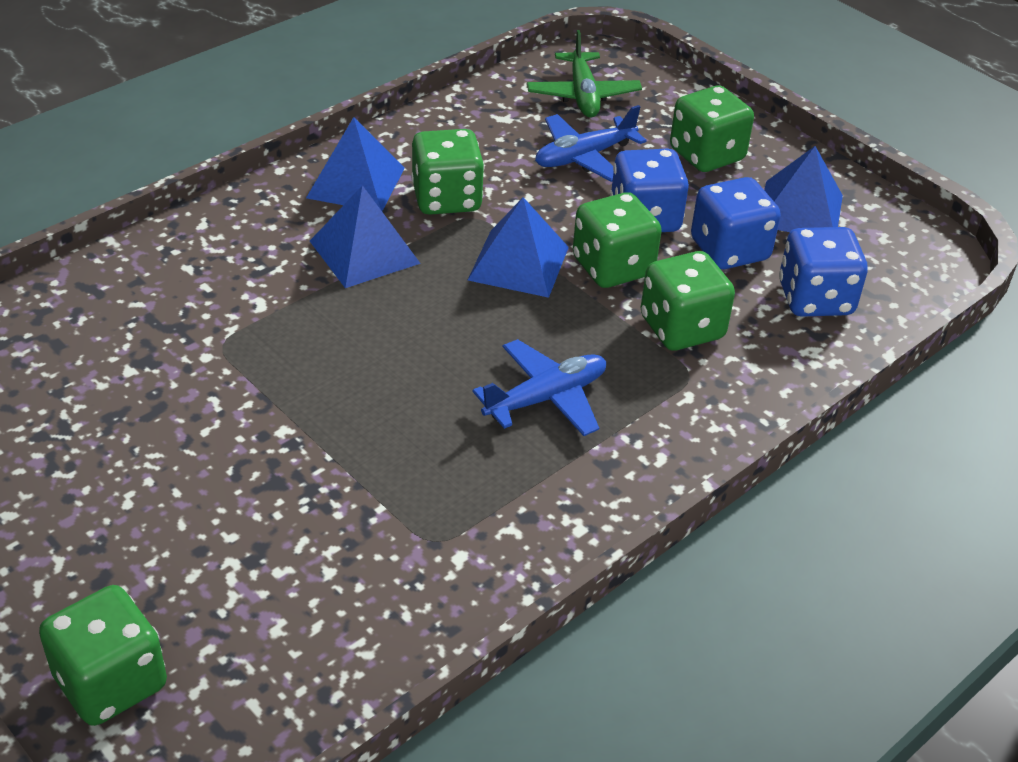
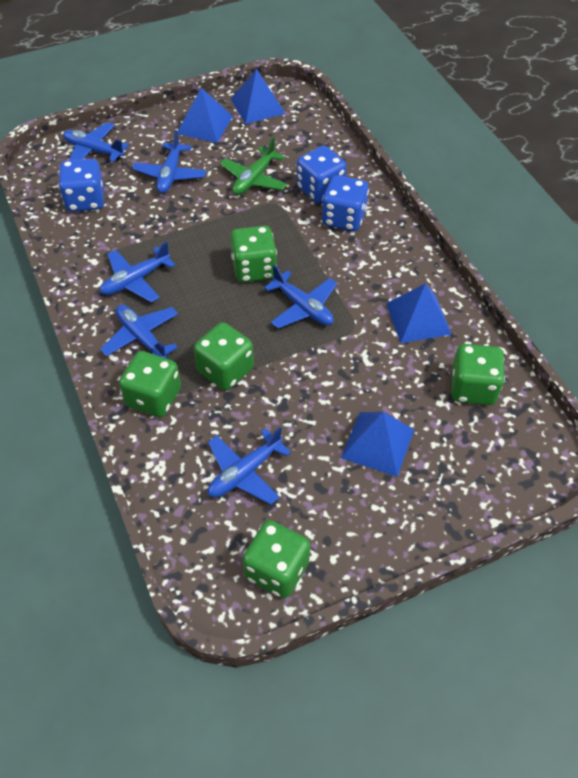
blue plane: 2 -> 6

